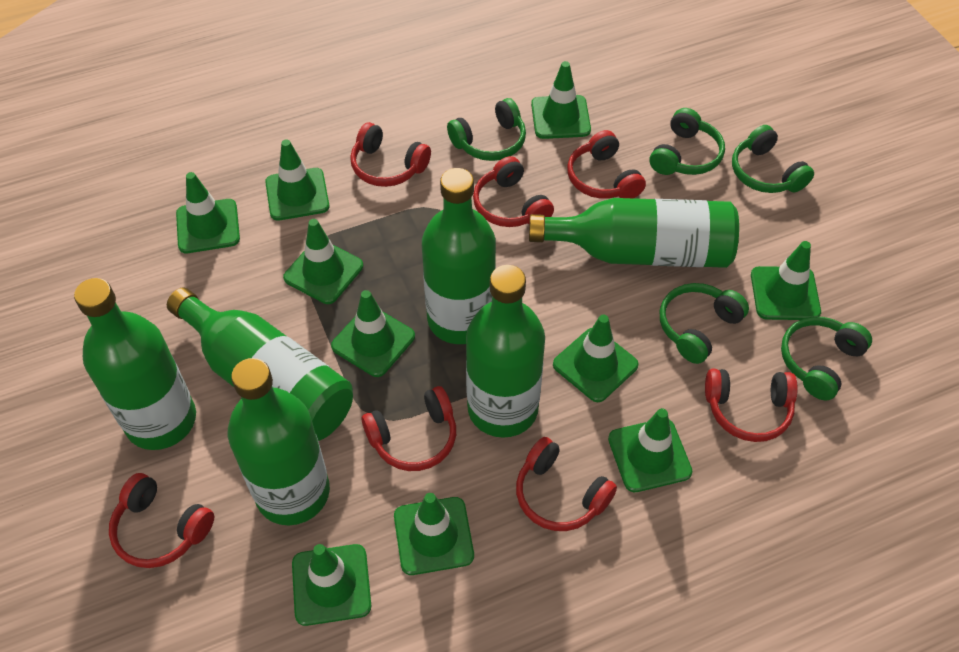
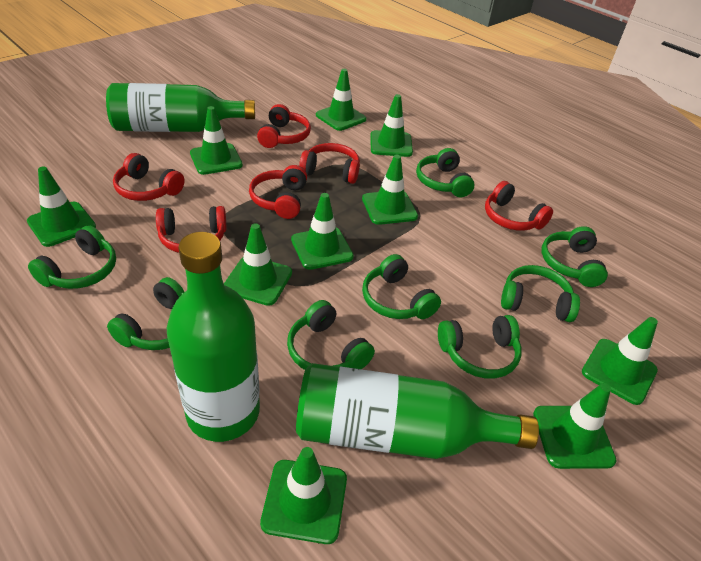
green bottle: 6 -> 3
green headphones: 5 -> 8
red headphones: 7 -> 6

